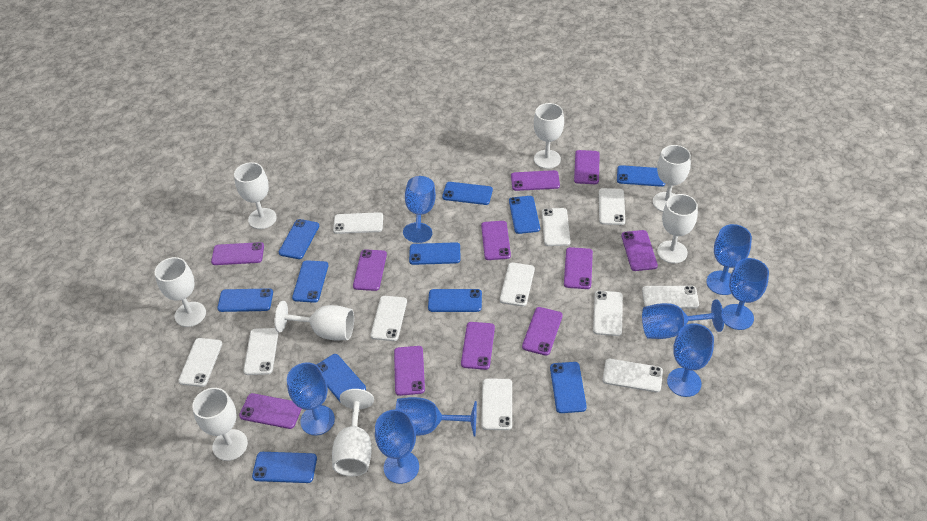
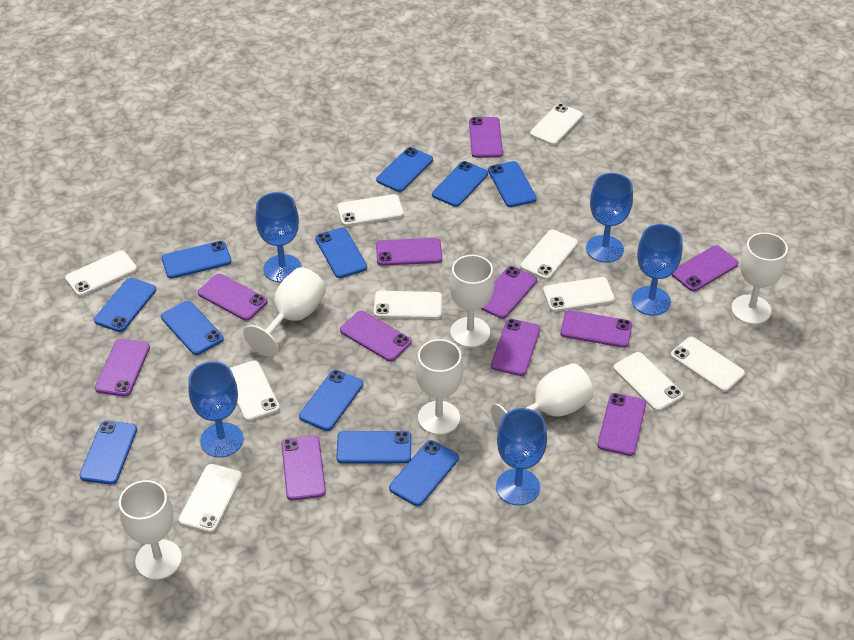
blue goblet: 8 -> 5
white goblet: 8 -> 6
white phone: 11 -> 10

